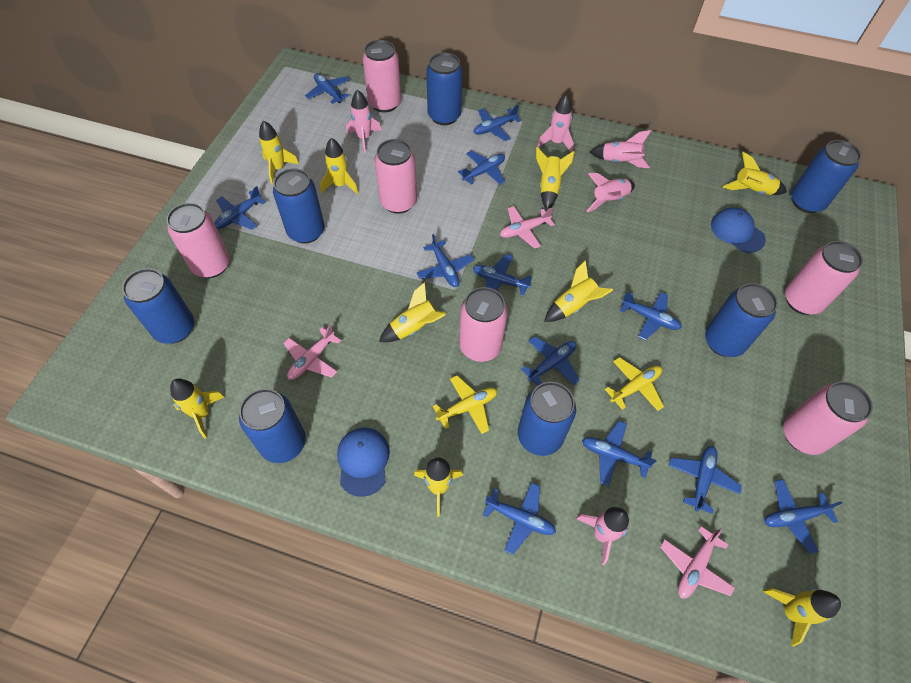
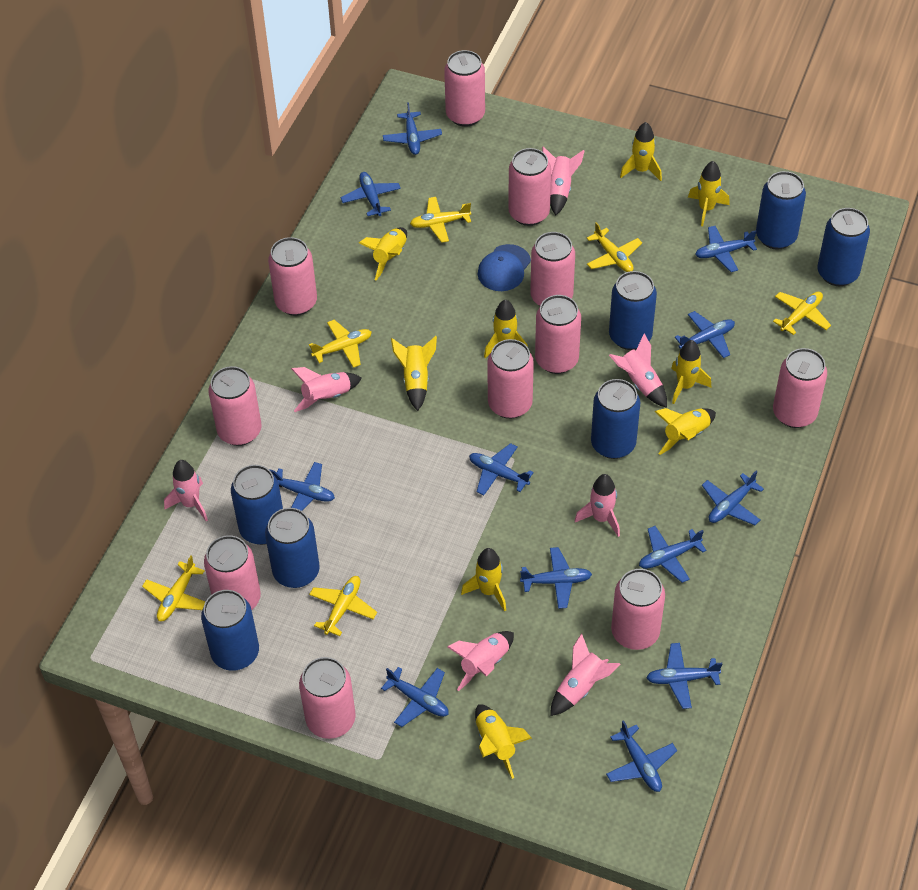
blue cap: 2 -> 1
pink can: 6 -> 11
pink plane: 3 -> 0
pink rocket: 5 -> 7
yellow plane: 2 -> 6

